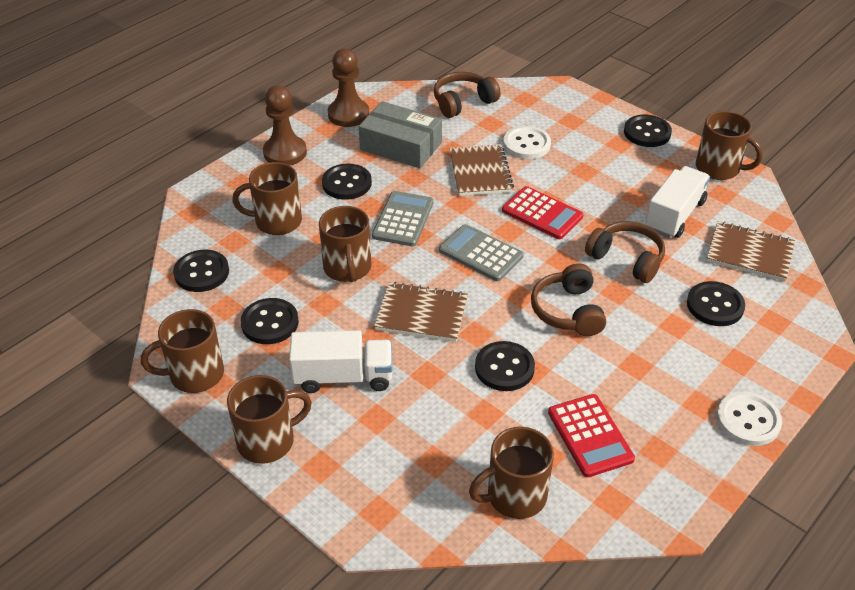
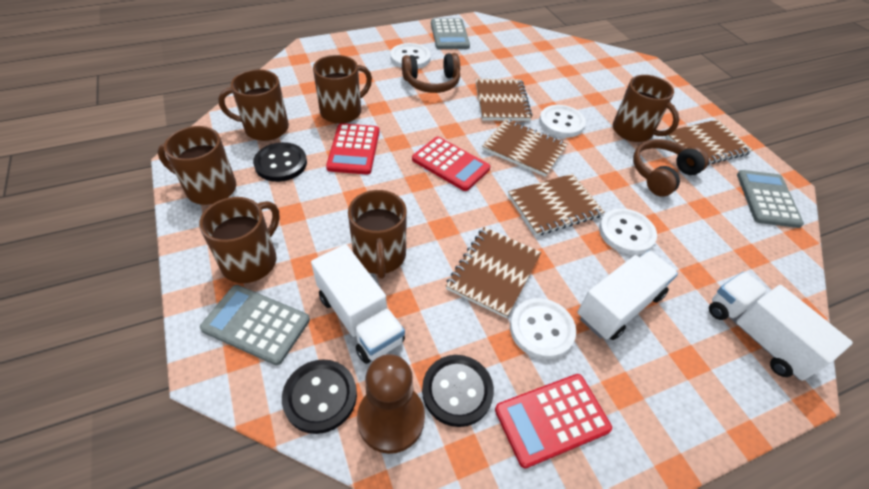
black button: 6 -> 3
brown headphones: 3 -> 2
brown notebook: 3 -> 5
brown pawn: 2 -> 1
grey box: 1 -> 0
grey calculator: 2 -> 3
red calculator: 2 -> 3
white button: 2 -> 4
white truck: 2 -> 3

